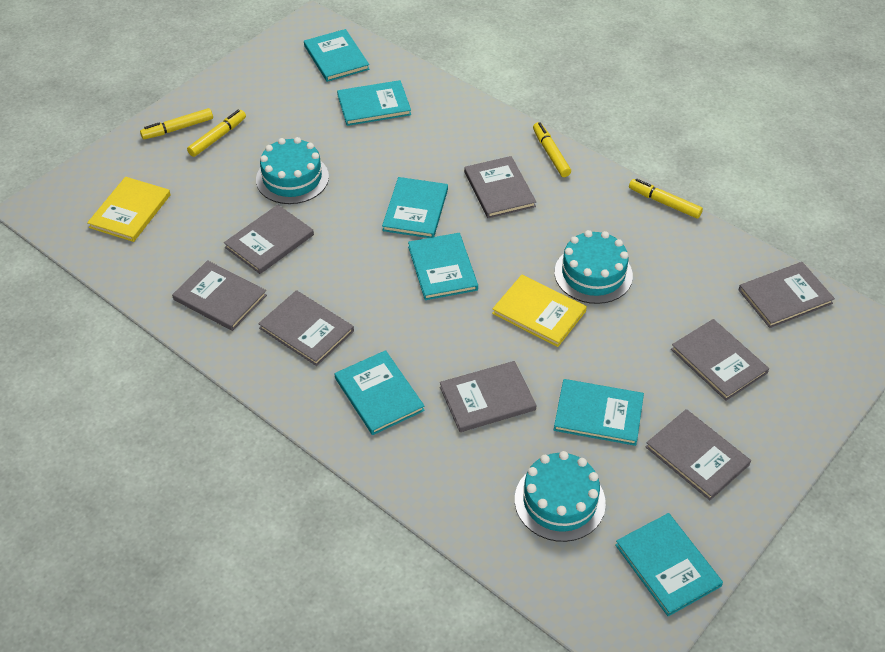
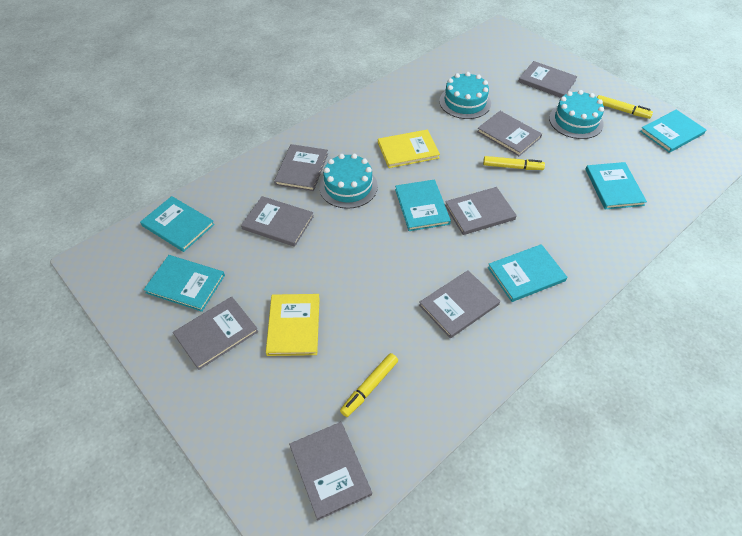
turquoise book: 7 -> 6
yellow marker: 4 -> 3

